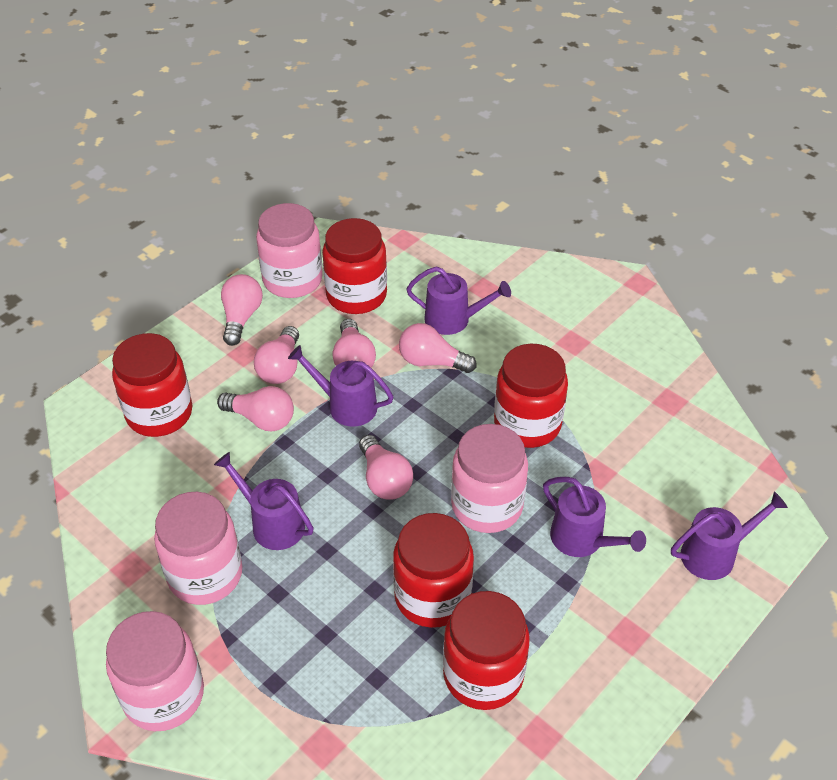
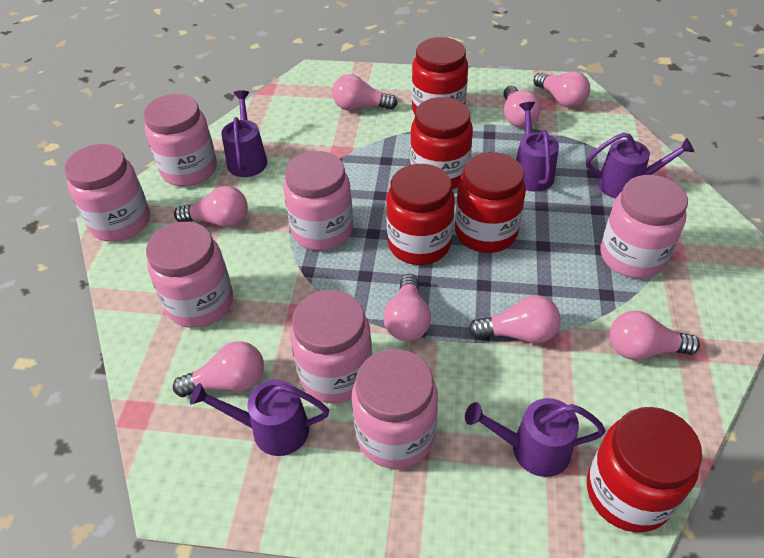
pink jar: 4 -> 7
pink light bulb: 6 -> 8

